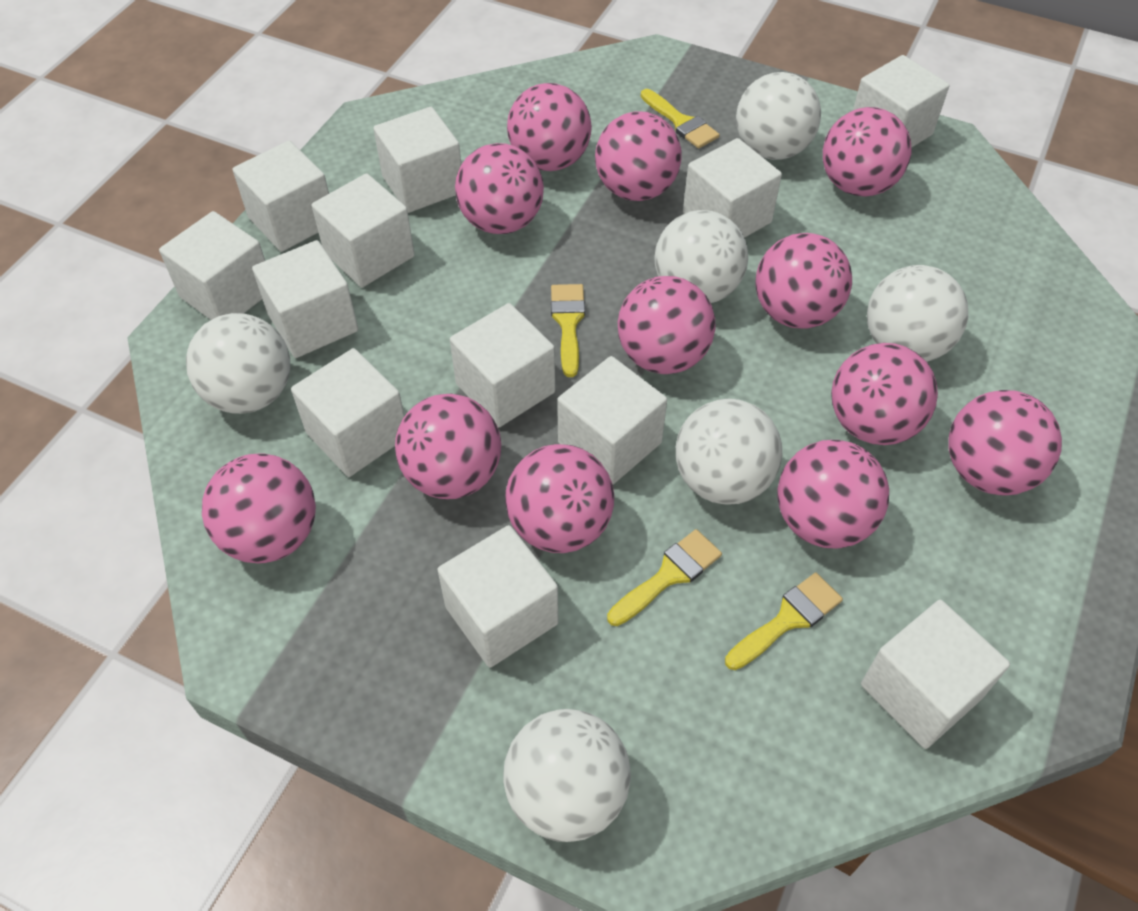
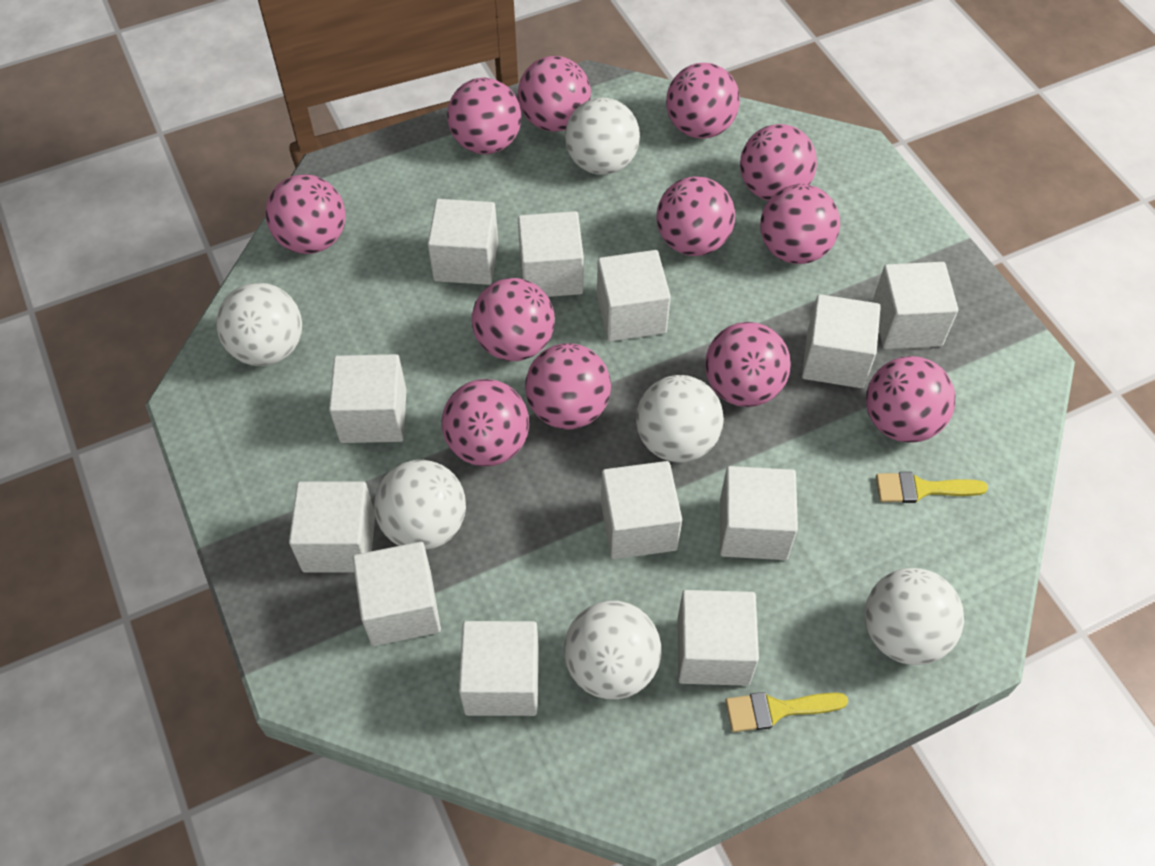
yellow brush: 4 -> 2

